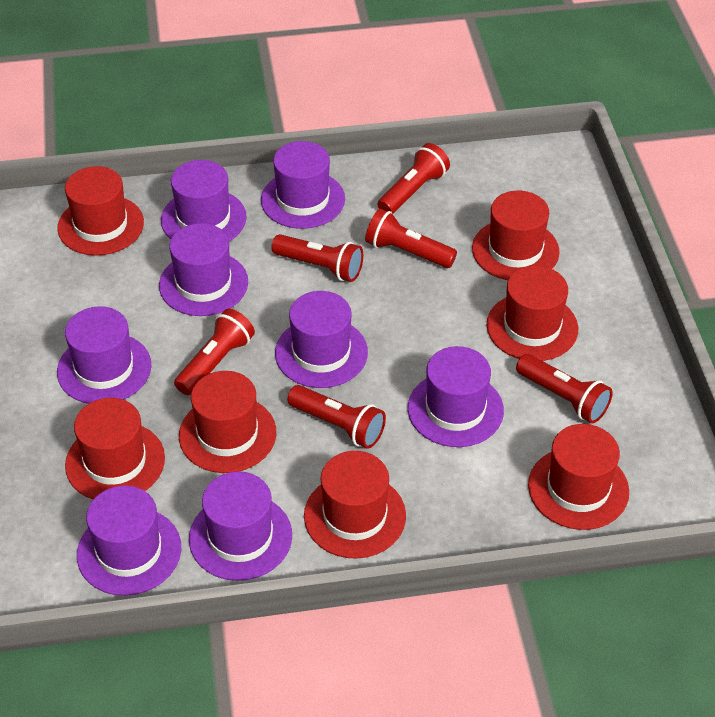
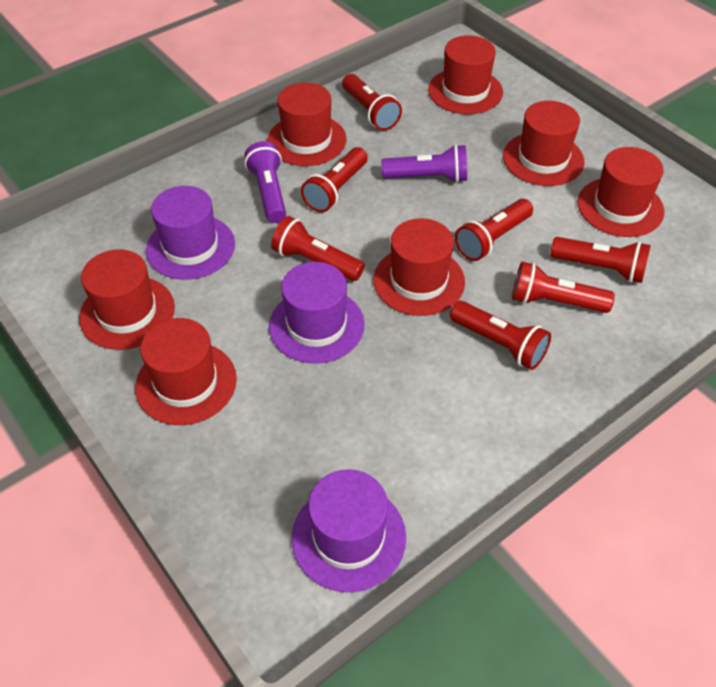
purple flashlight: 0 -> 2
purple hat: 8 -> 3
red flashlight: 6 -> 7

